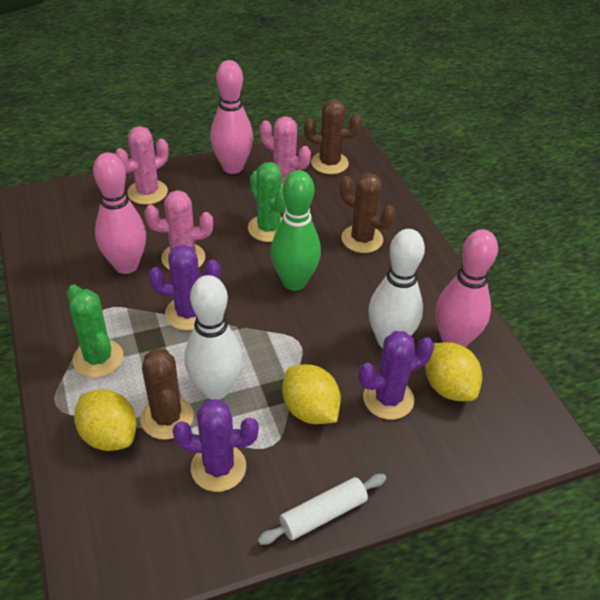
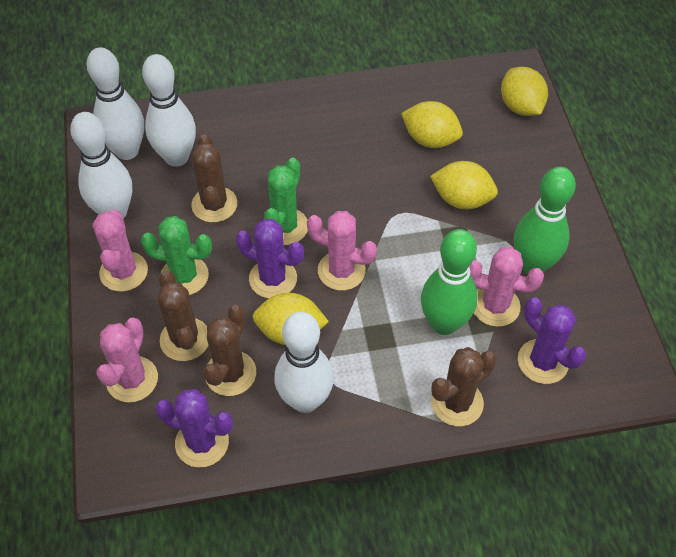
brown cactus: 3 -> 4
green bowling pin: 1 -> 2
pink bowling pin: 3 -> 0
pink cactus: 3 -> 4
white bowling pin: 2 -> 4
white rolling pin: 1 -> 0
yellow lemon: 3 -> 4

